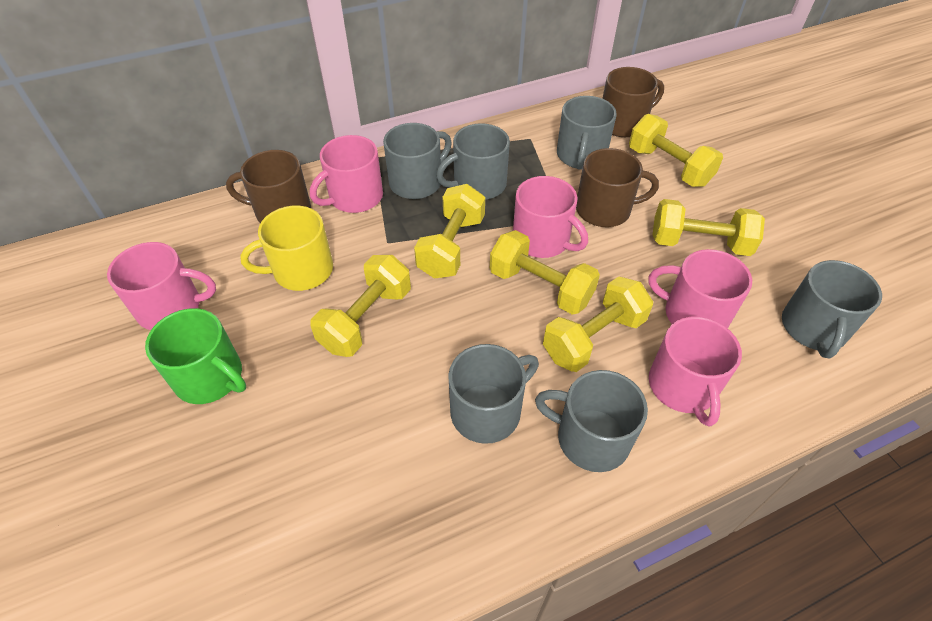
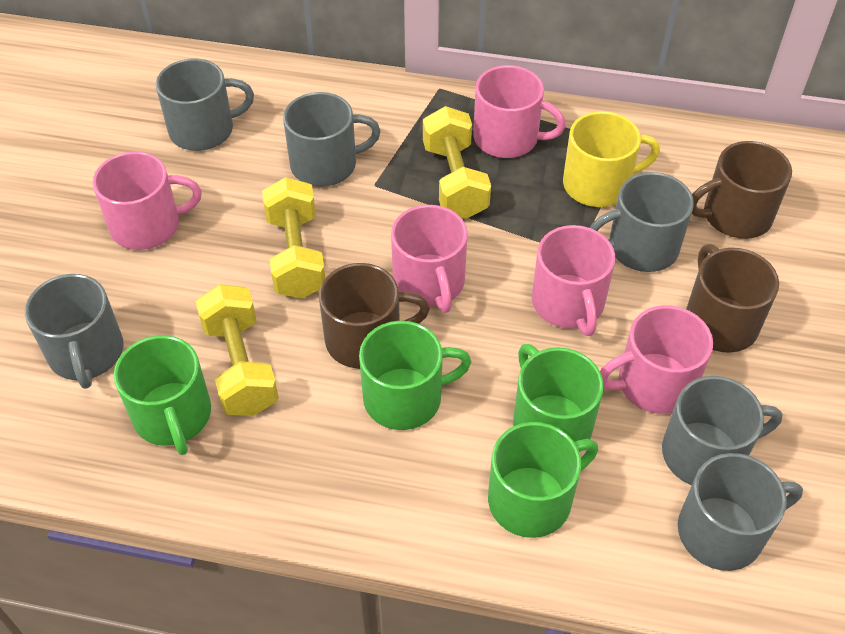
green mug: 1 -> 4
yellow dumbbell: 6 -> 3

